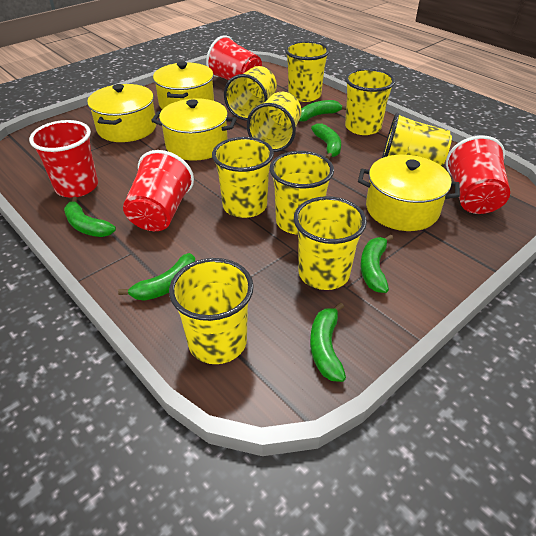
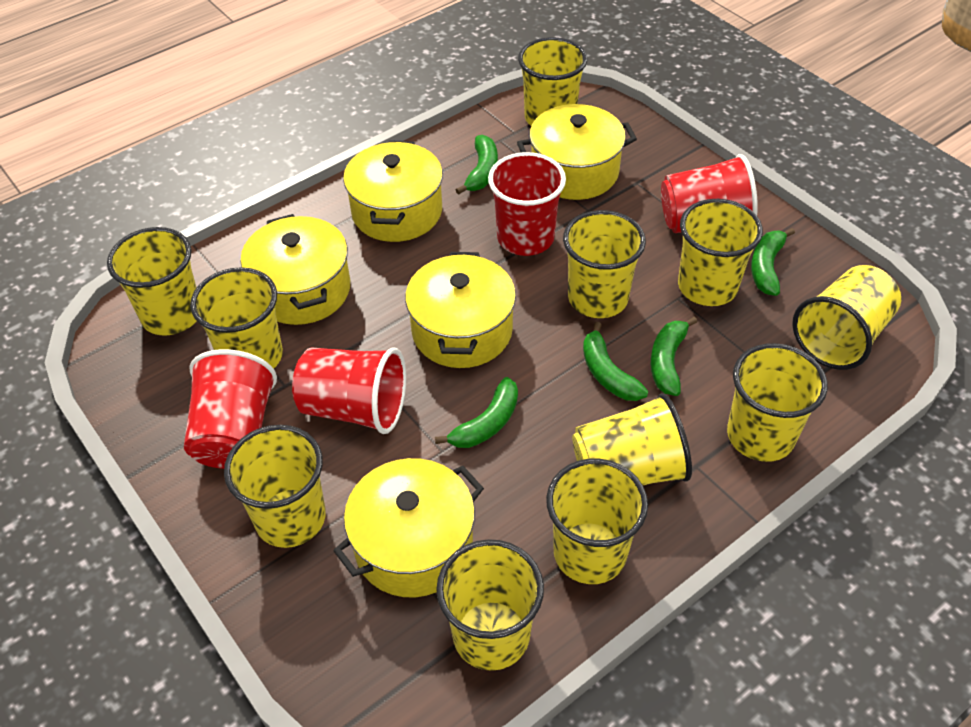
green banana: 6 -> 5
yellow cup: 9 -> 11
yellow pot: 4 -> 5

